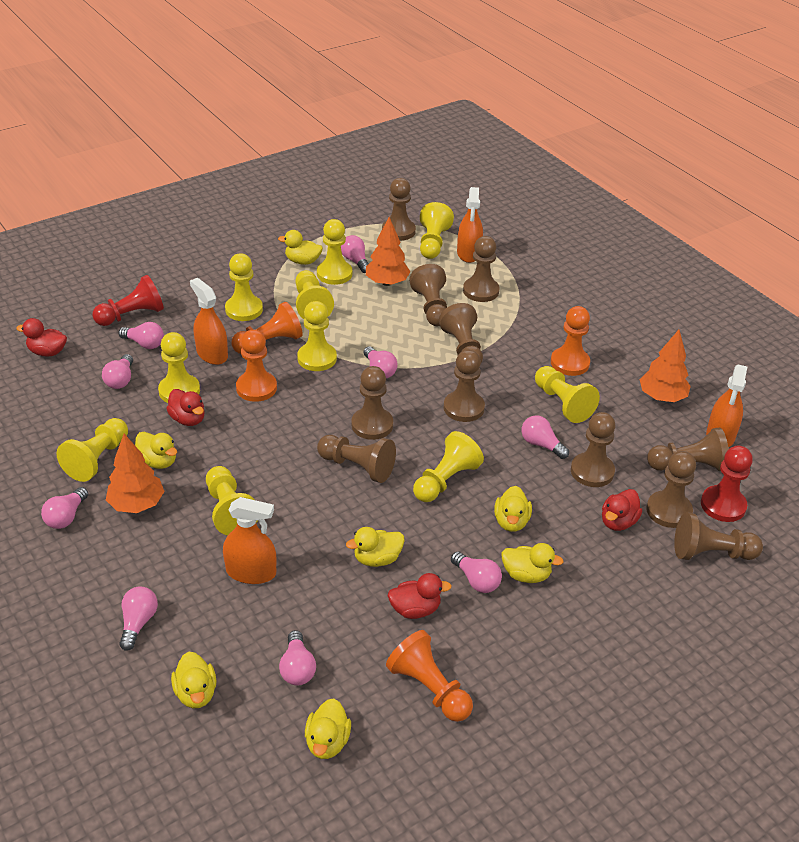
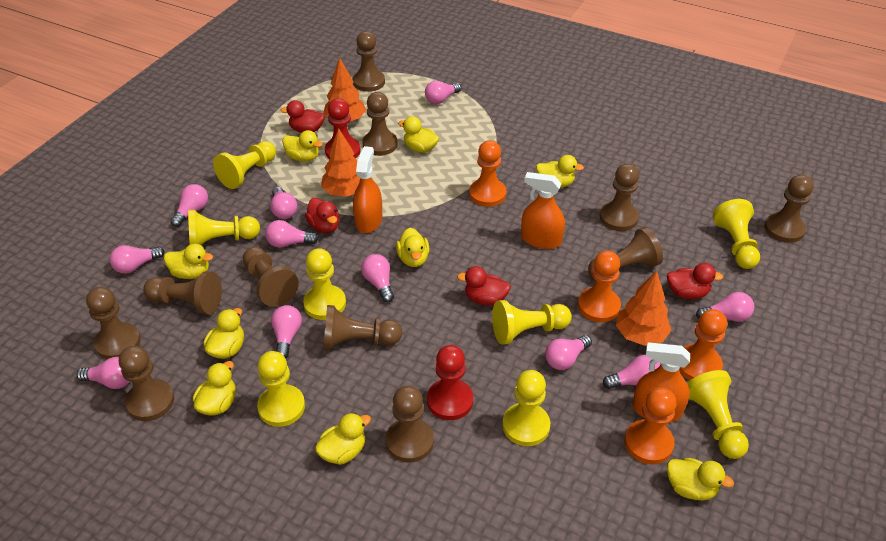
orange spray bottle: 4 -> 3
pink light bulb: 9 -> 11
yellow duck: 7 -> 9
yellow pawn: 10 -> 8

